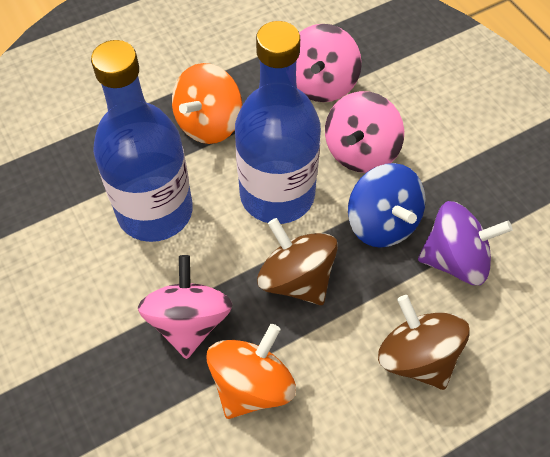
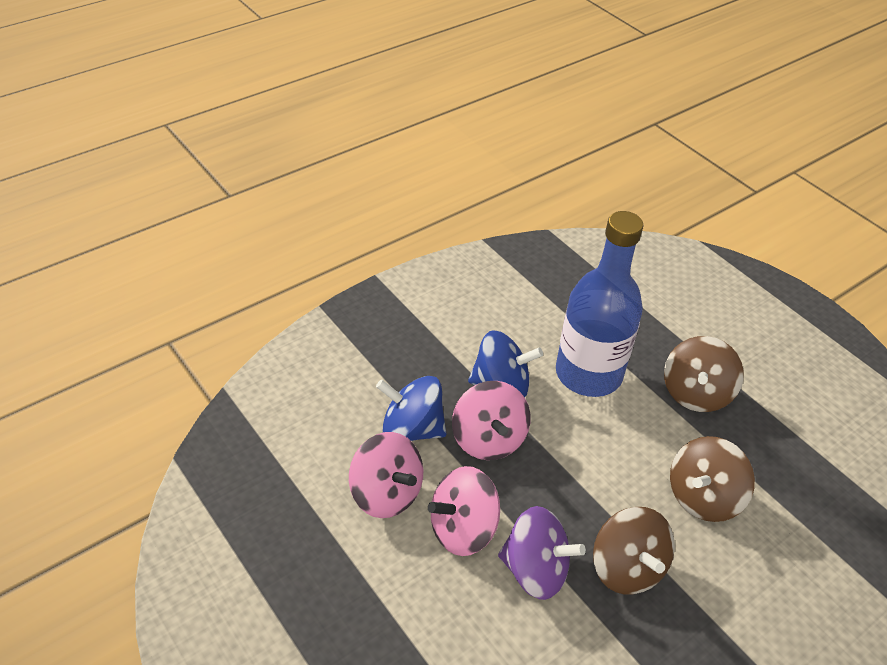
blue bottle: 2 -> 1
blue spinning top: 1 -> 2
brown spinning top: 2 -> 3
orange spinning top: 2 -> 0

